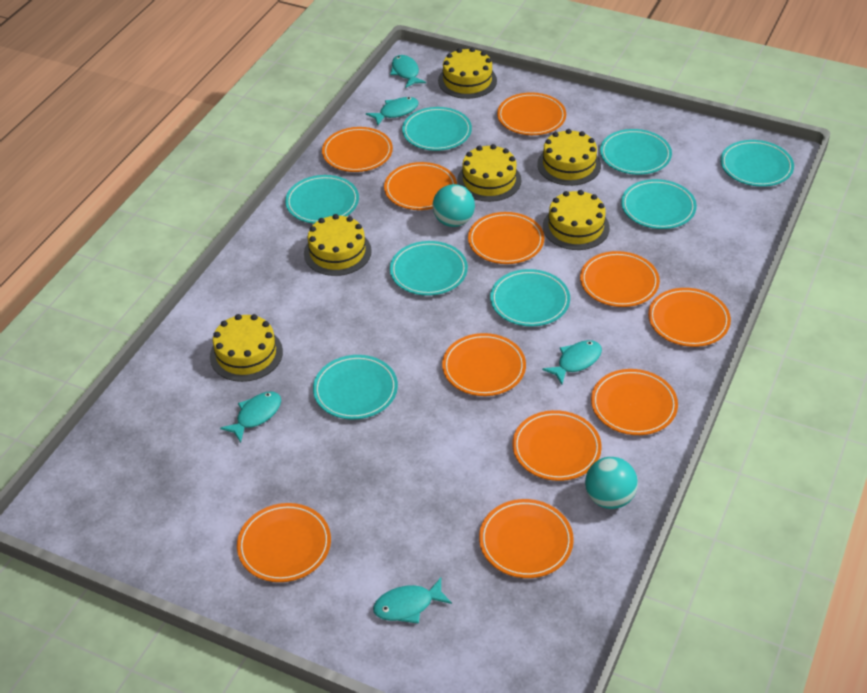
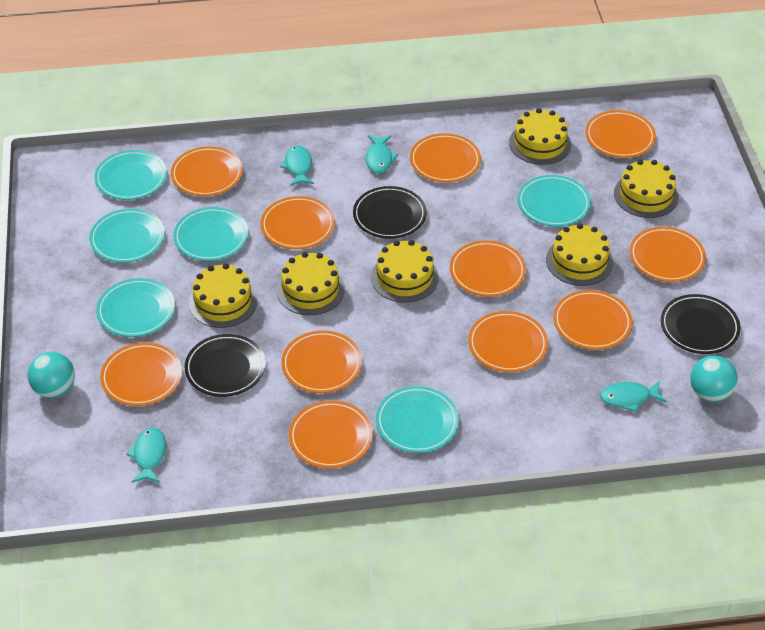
black plate: 0 -> 3
turquoise fish: 5 -> 4
turquoise plate: 8 -> 6

